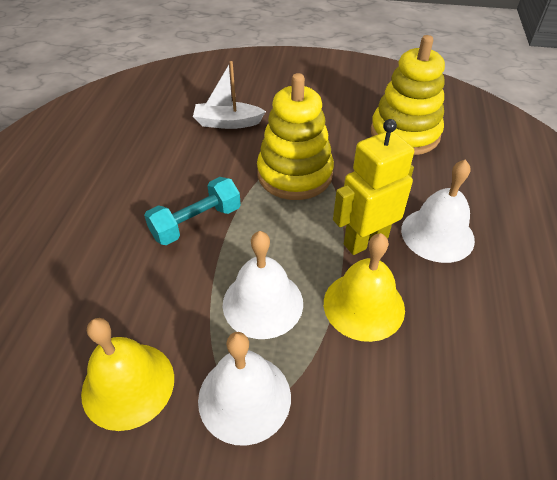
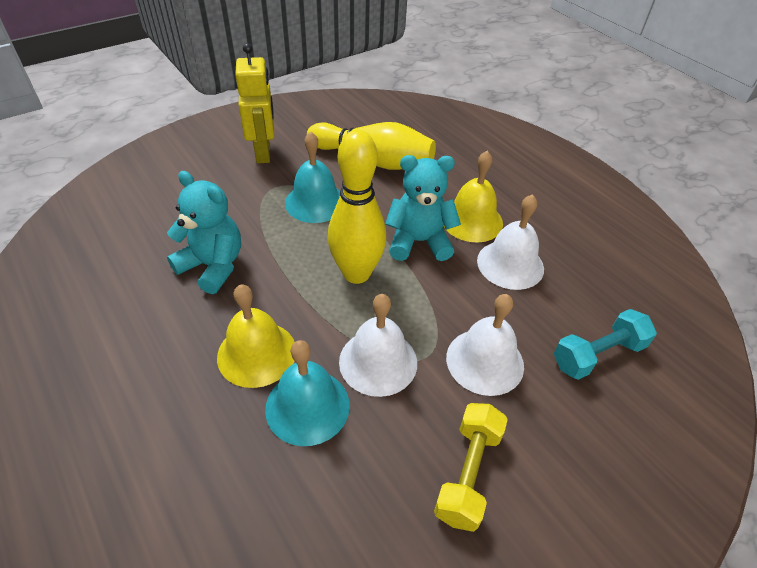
turquoise bell: 0 -> 2
turquoise teddy bear: 0 -> 2
white boat: 1 -> 0
yellow bowling pin: 0 -> 2
yellow dumbbell: 0 -> 1
yellow stacking toy: 2 -> 0

